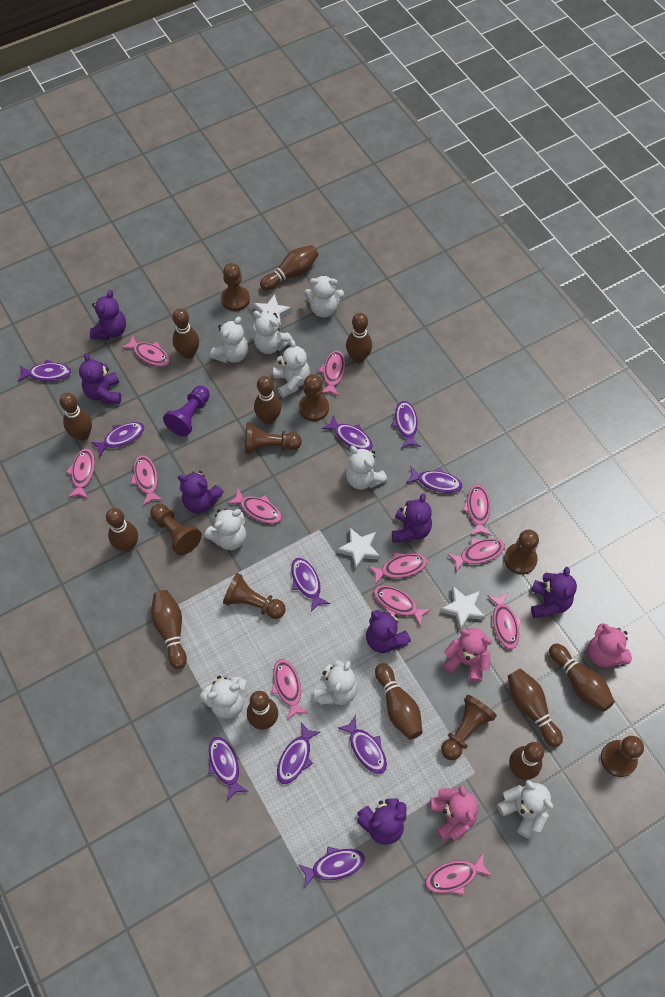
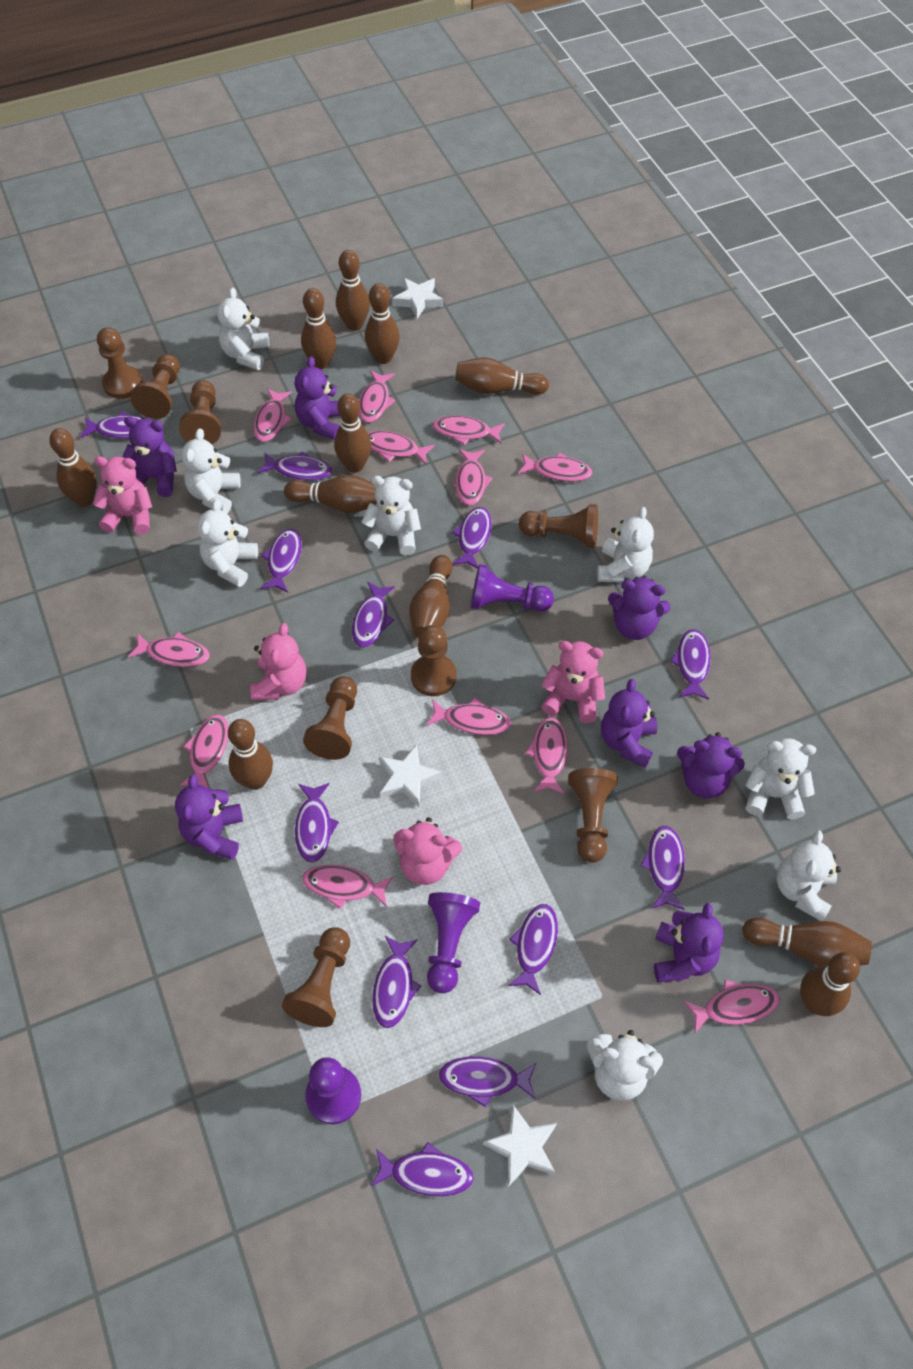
brown bowling pin: 12 -> 11
pink teddy bear: 3 -> 4
purple fish: 10 -> 12
purple pawn: 1 -> 3
white teddy bear: 9 -> 8

